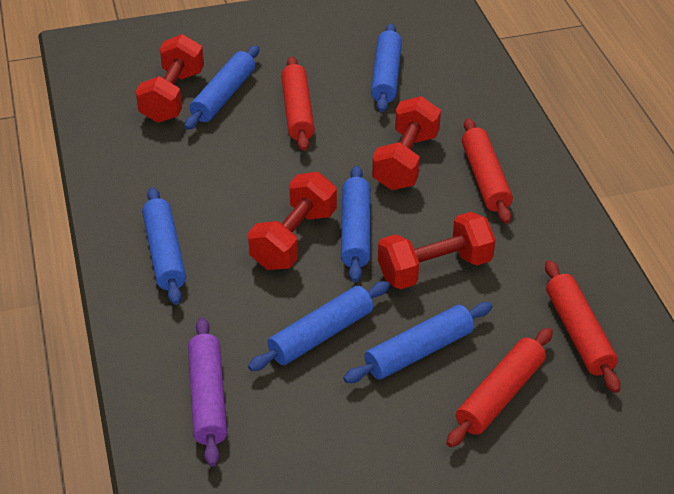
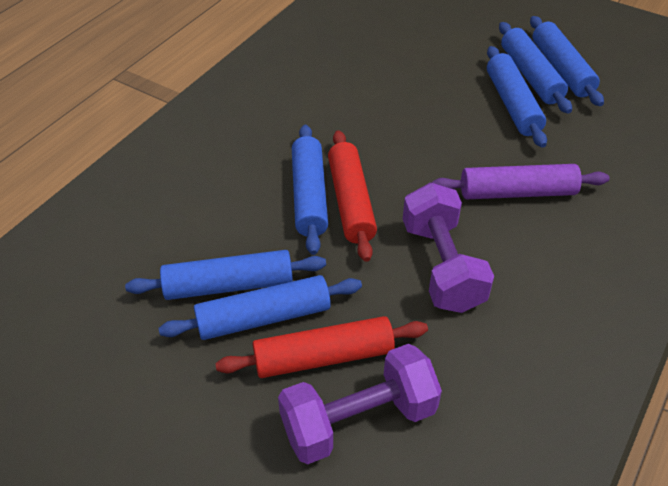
purple dumbbell: 0 -> 2
red dumbbell: 4 -> 0
red rolling pin: 4 -> 2

